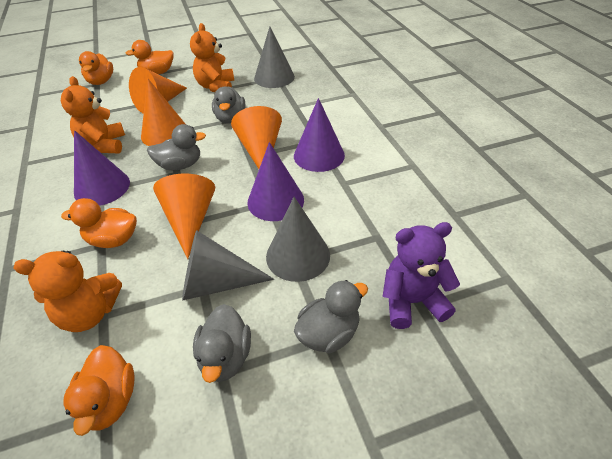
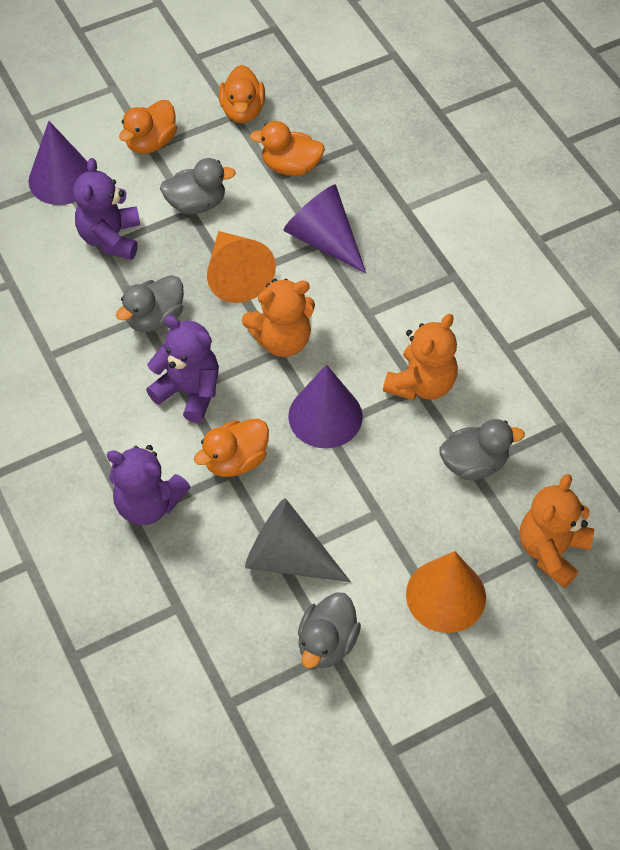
grey cone: 3 -> 1
orange cone: 4 -> 2
purple teddy bear: 1 -> 3

